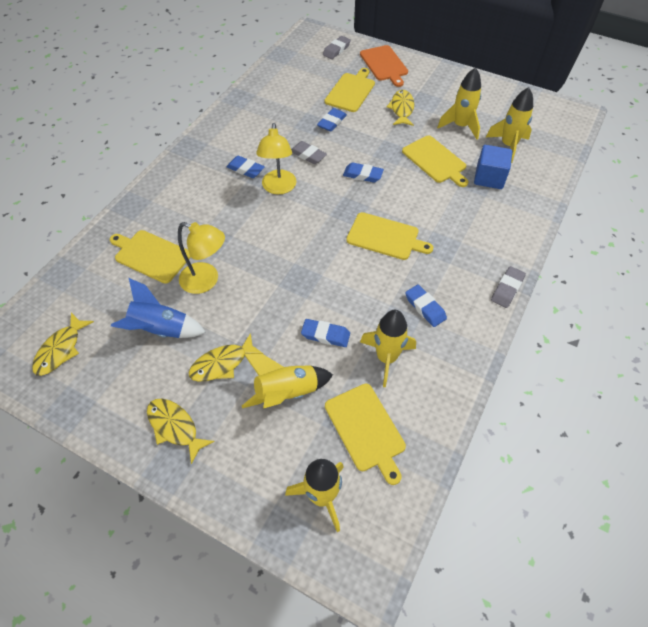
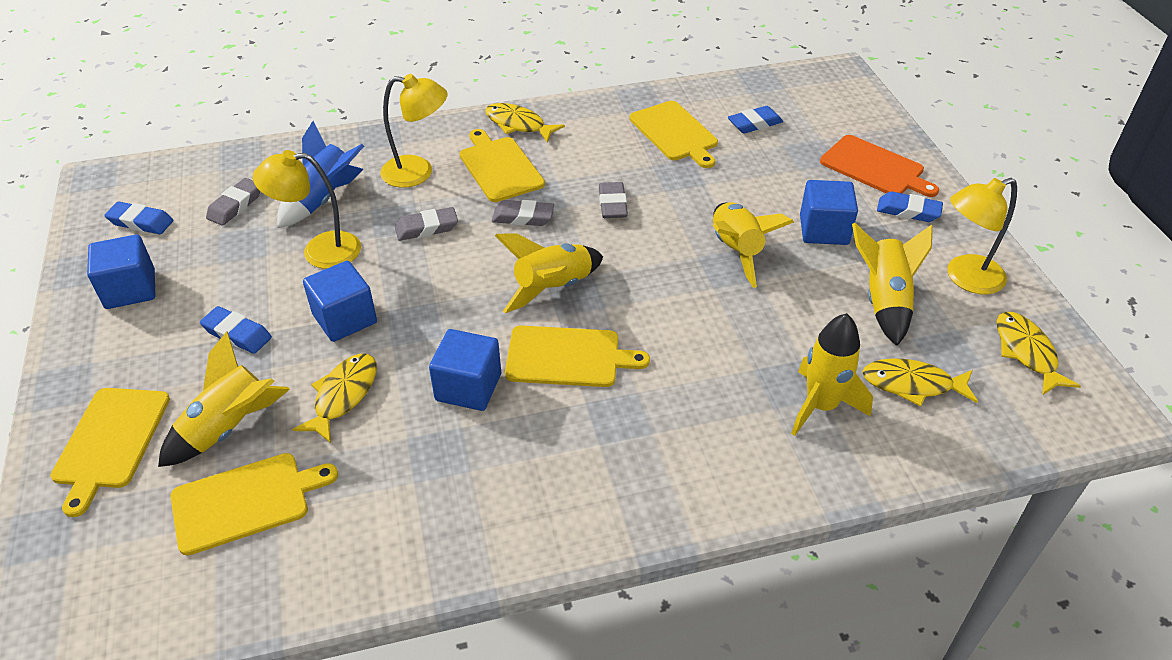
blue cube: 1 -> 4
blue eraser: 5 -> 4
grey eraser: 3 -> 4
yellow lamp: 2 -> 3

